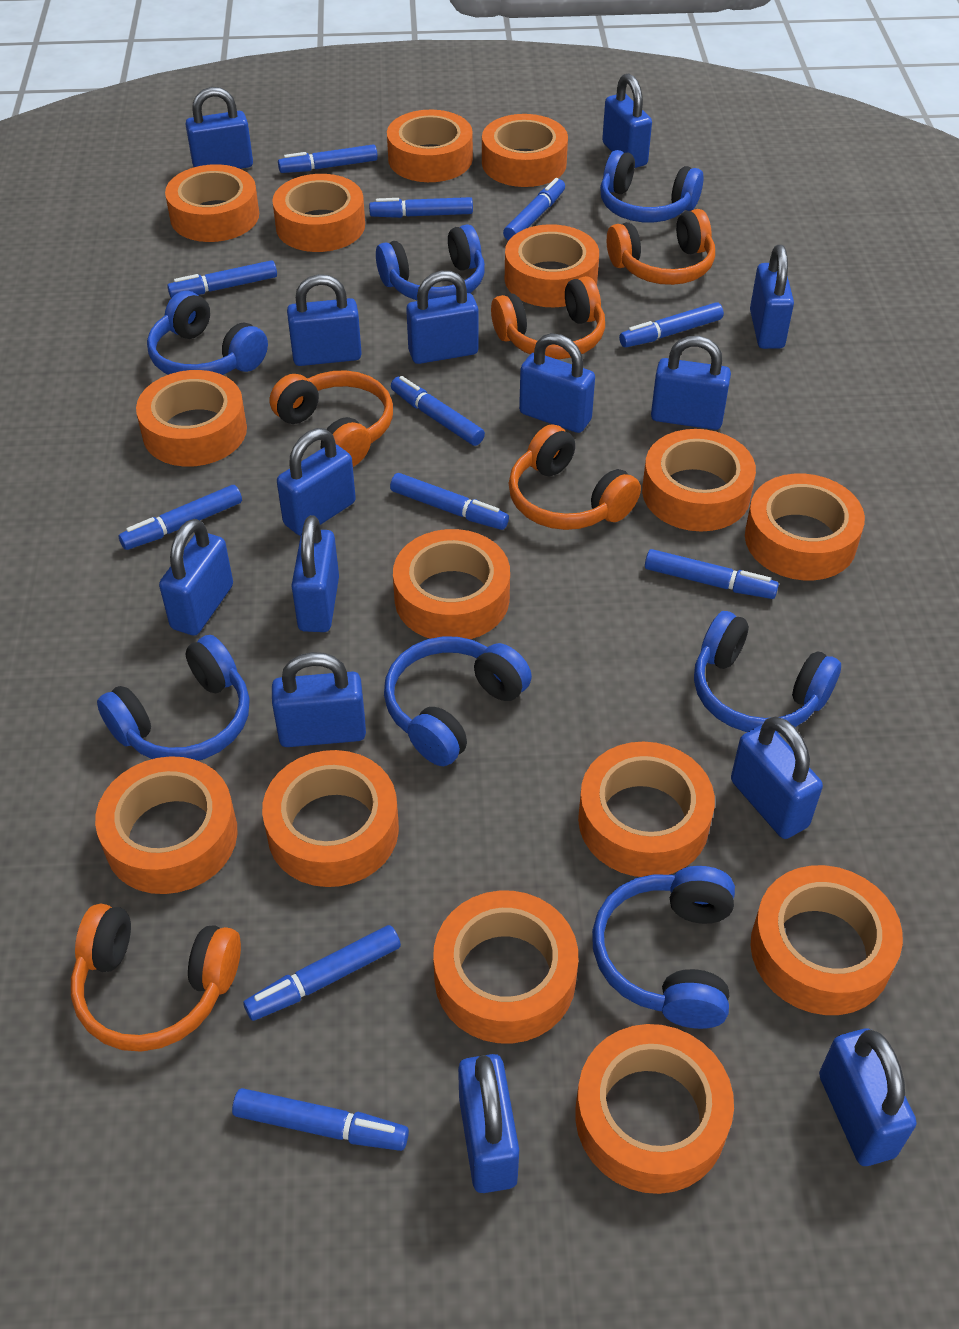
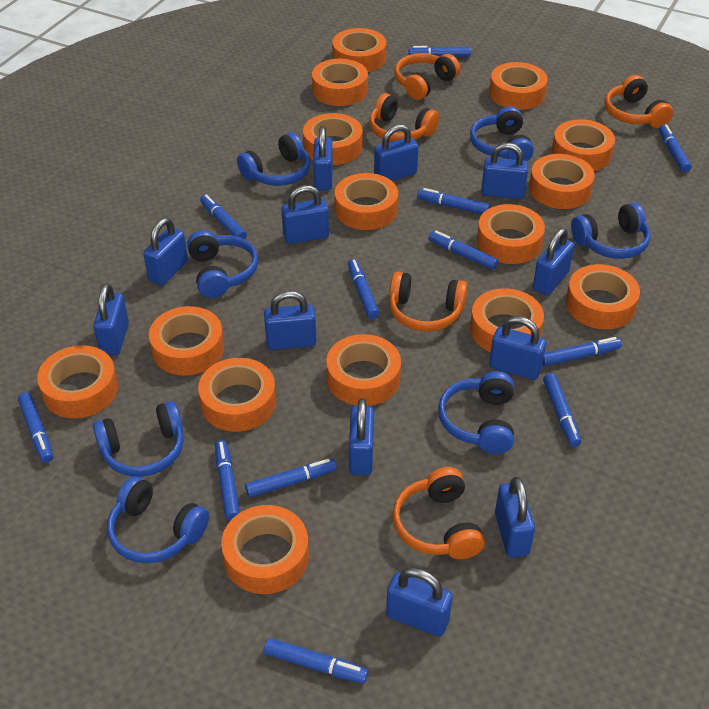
blue marker: 11 -> 12
blue padlock: 14 -> 12

